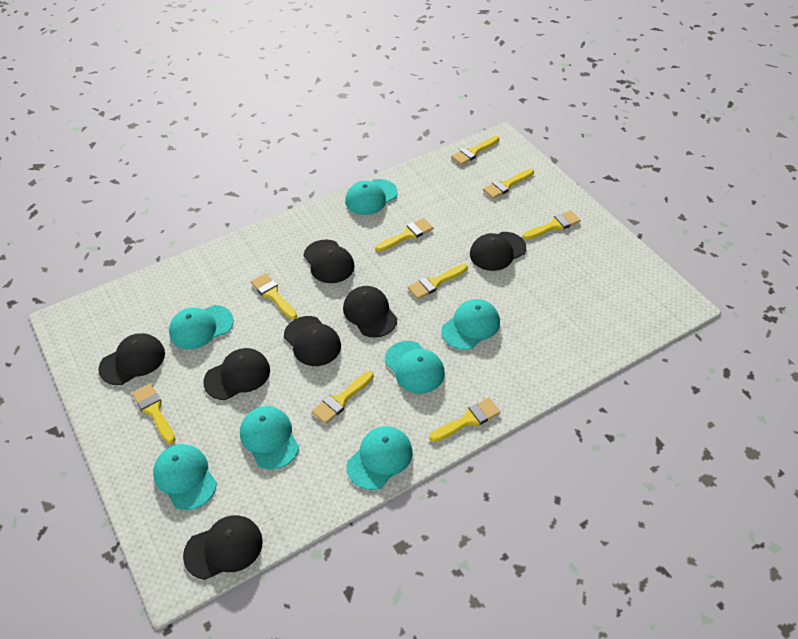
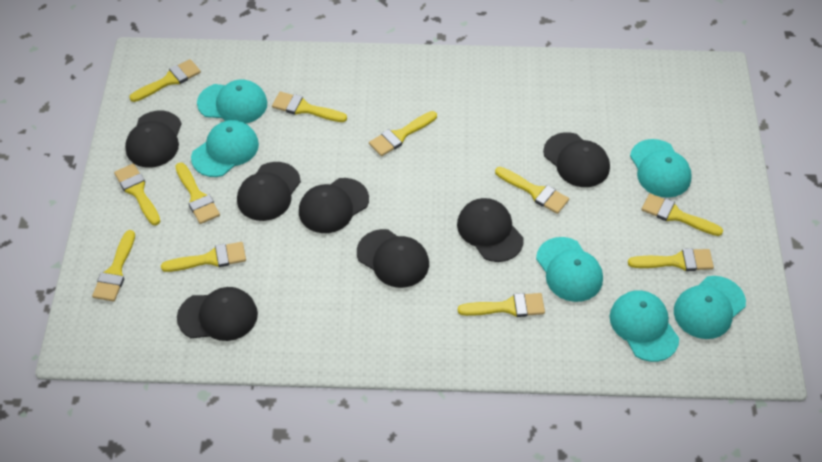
turquoise cap: 7 -> 6
yellow brush: 9 -> 11

